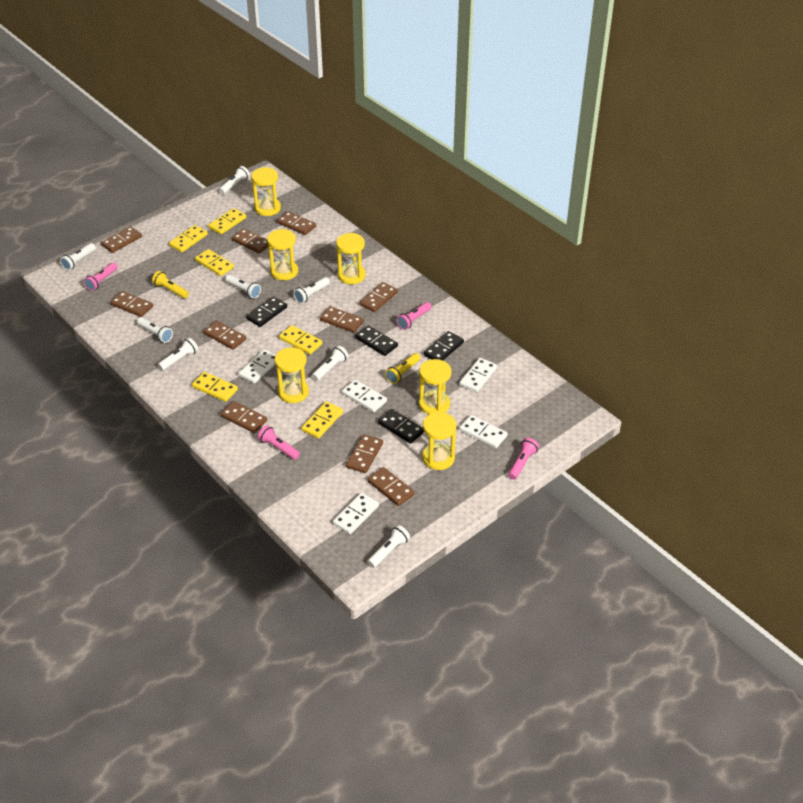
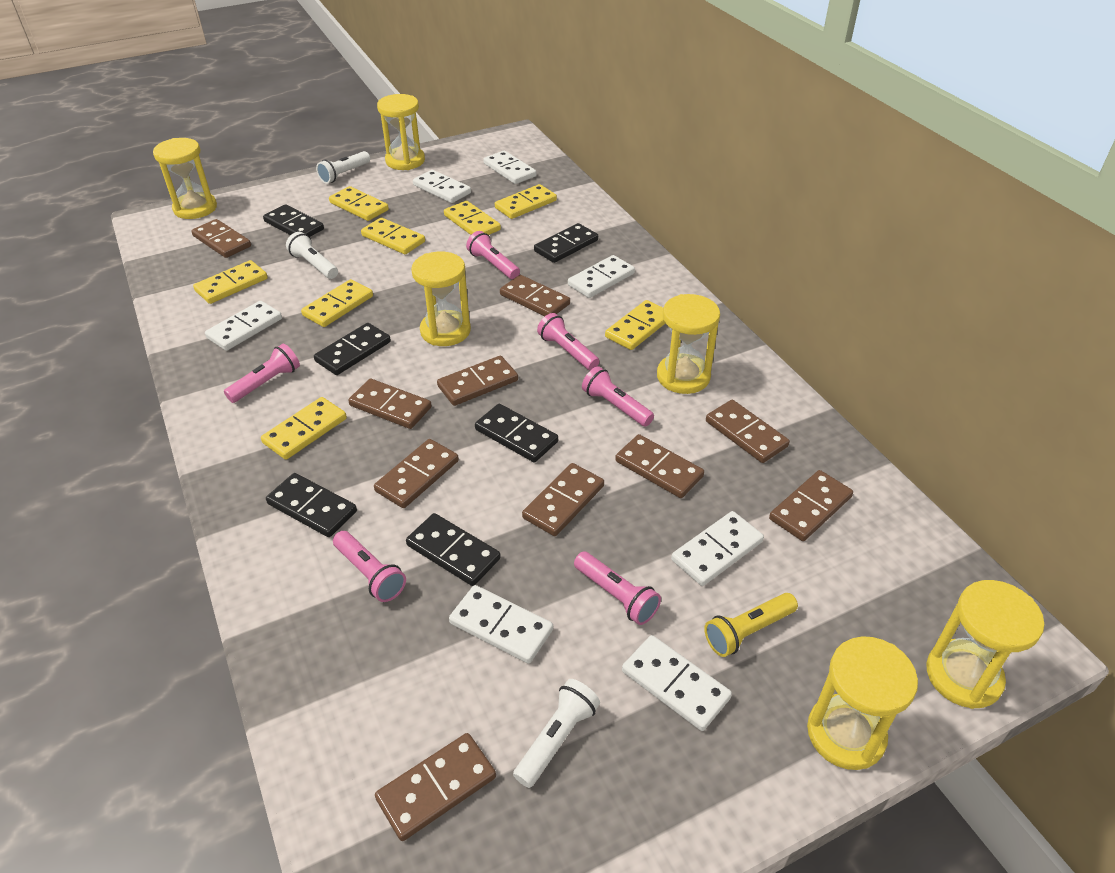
black domino: 4 -> 6
pink flashlight: 4 -> 6
white domino: 5 -> 7
white flashlight: 8 -> 3
yellow domino: 6 -> 8
yellow flashlight: 2 -> 1

